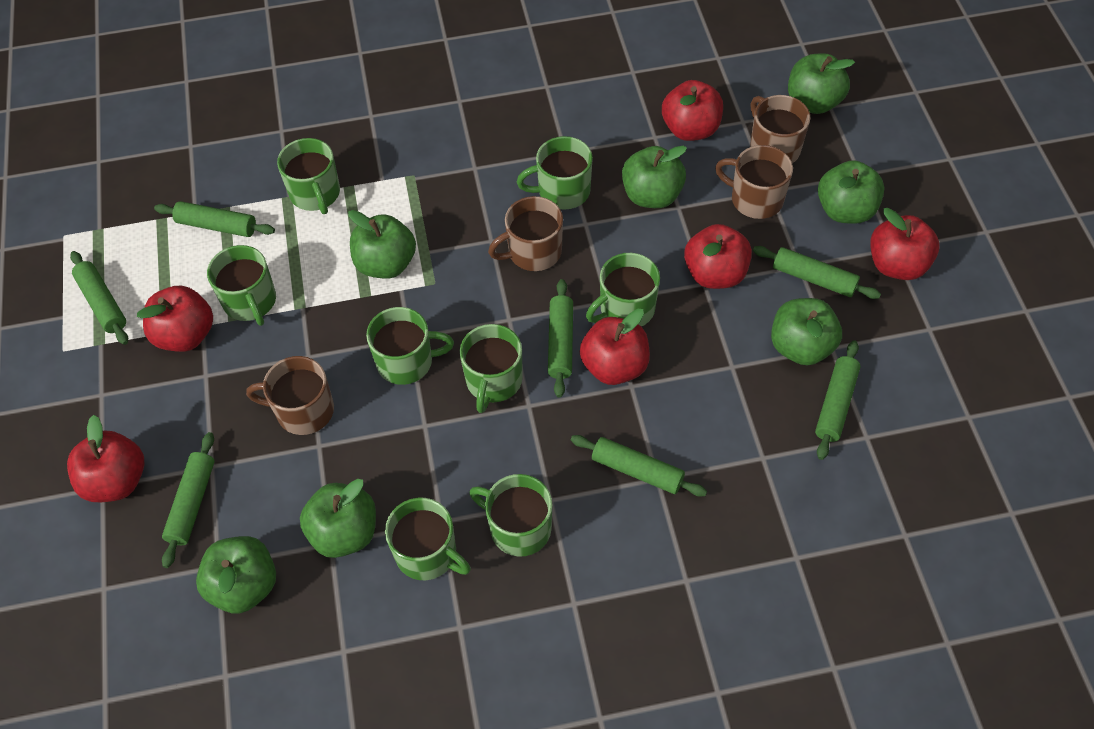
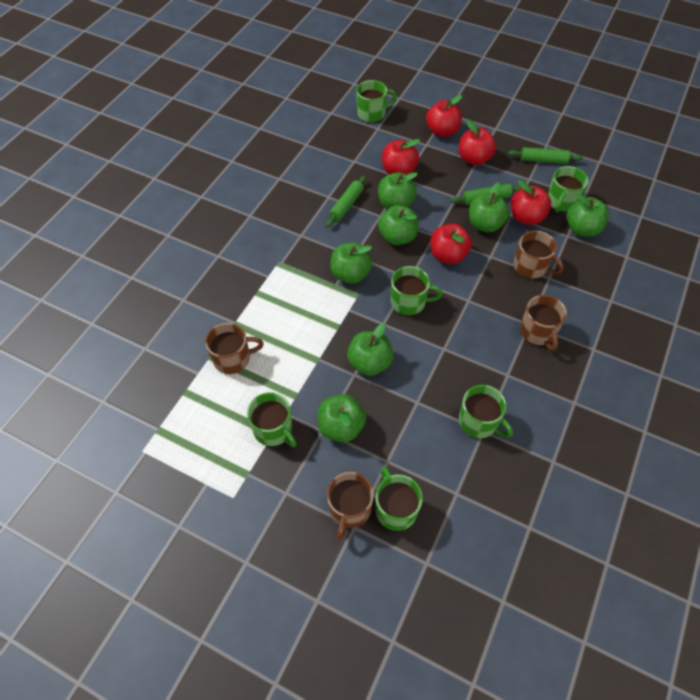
green mug: 8 -> 6
green rolling pin: 7 -> 3
red apple: 6 -> 5

